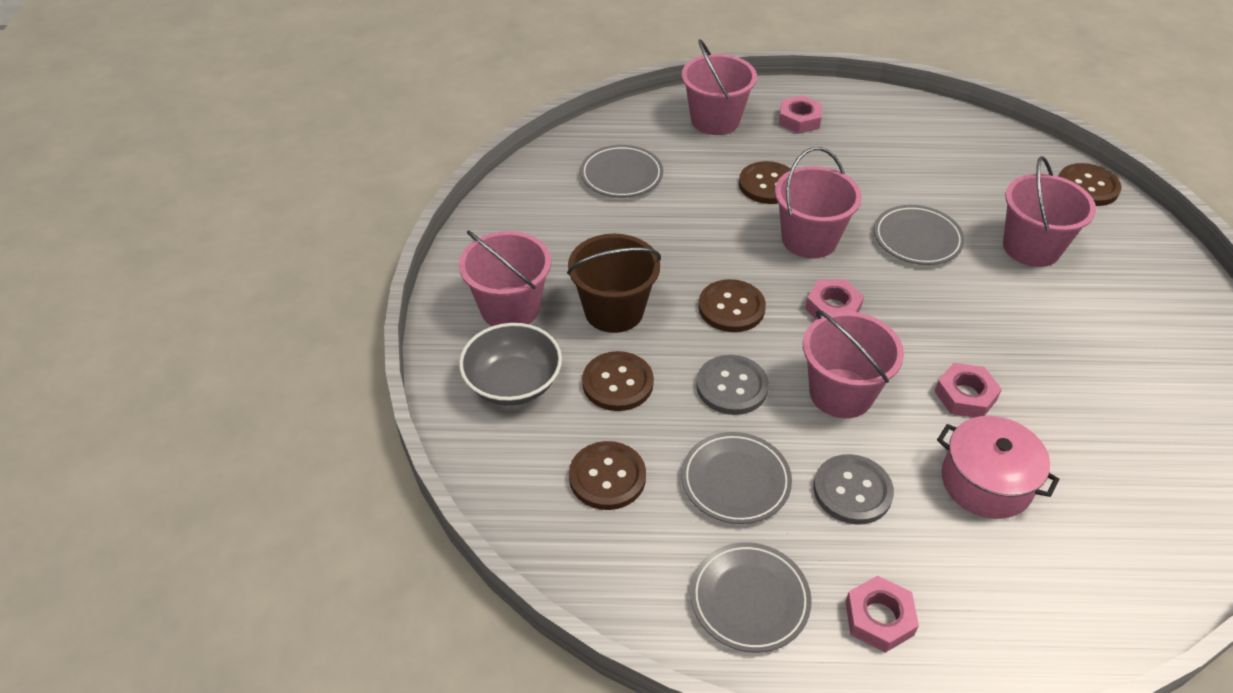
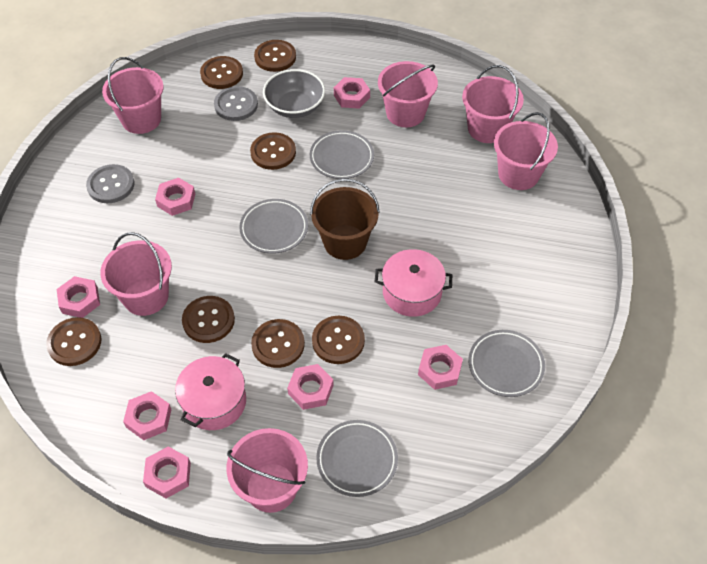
brown button: 5 -> 7
pink bucket: 5 -> 6
pink nut: 4 -> 7
pink pot: 1 -> 2

